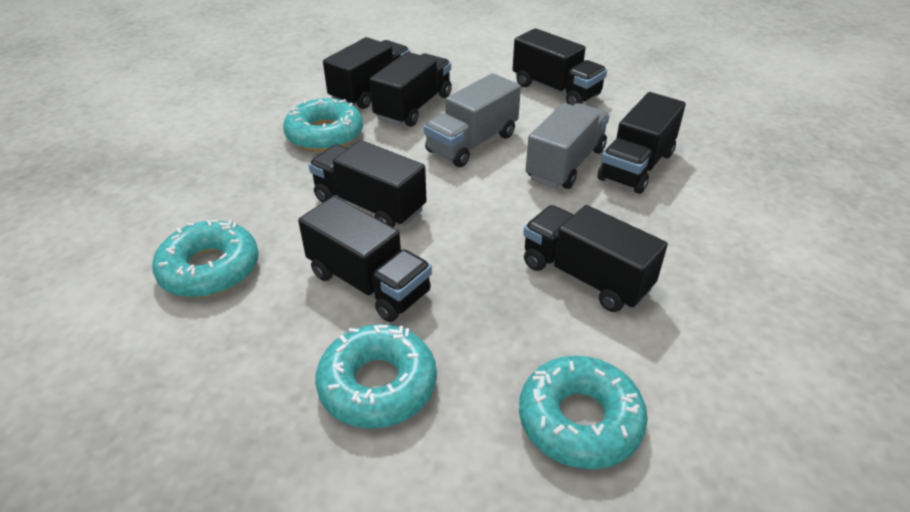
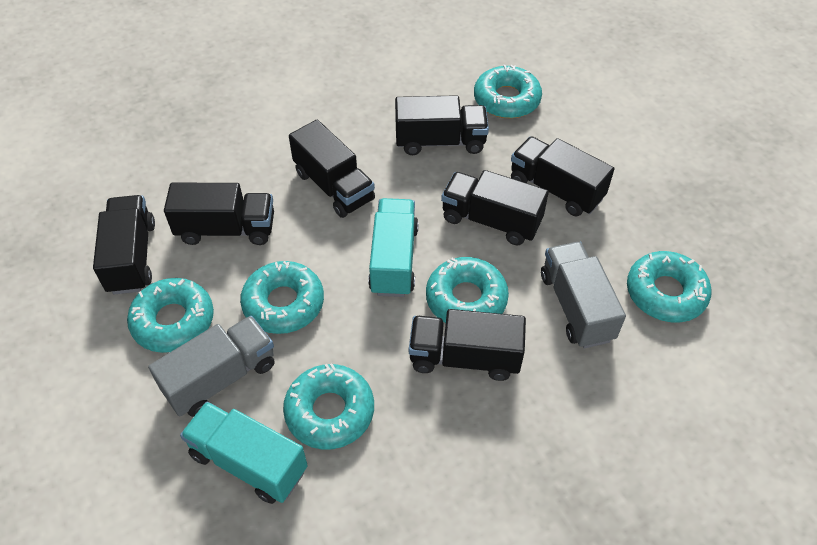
turquoise donut: 4 -> 6
turquoise truck: 0 -> 2

